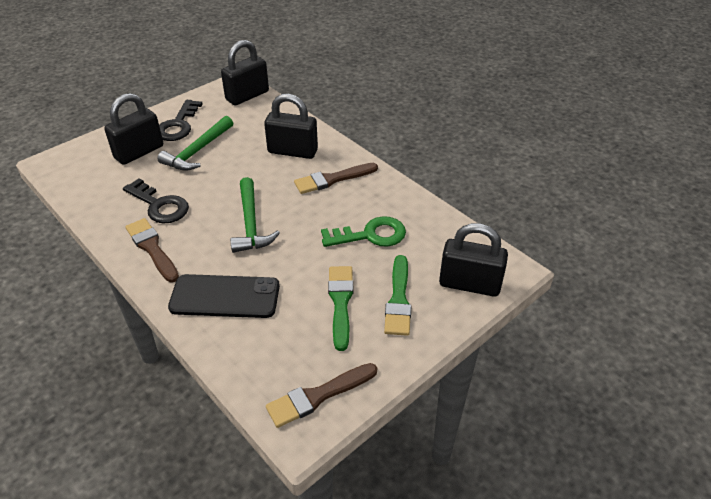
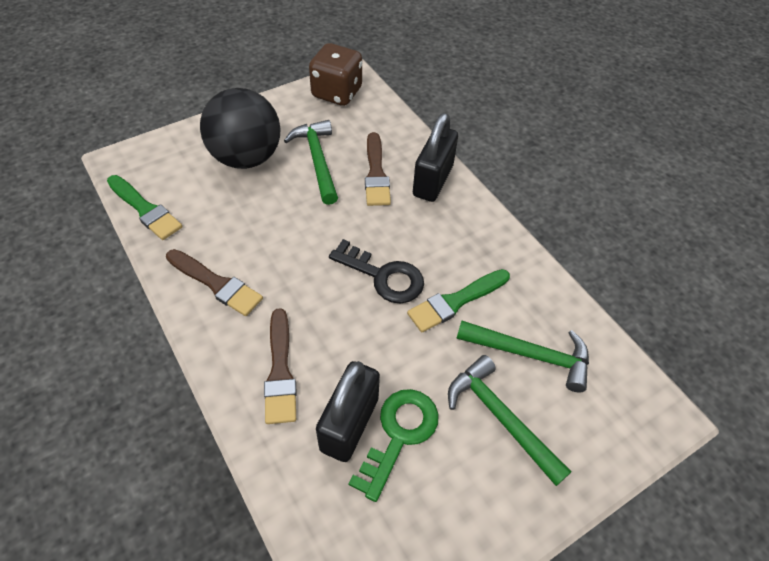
black ball: 0 -> 1
black key: 2 -> 1
black padlock: 4 -> 2
black phone: 1 -> 0
brown dice: 0 -> 1
green hammer: 2 -> 3

